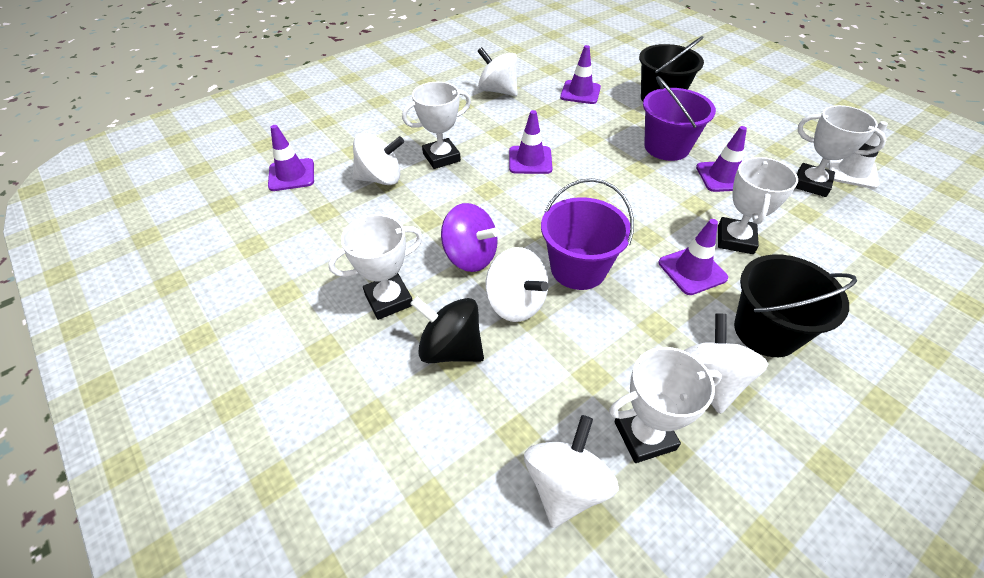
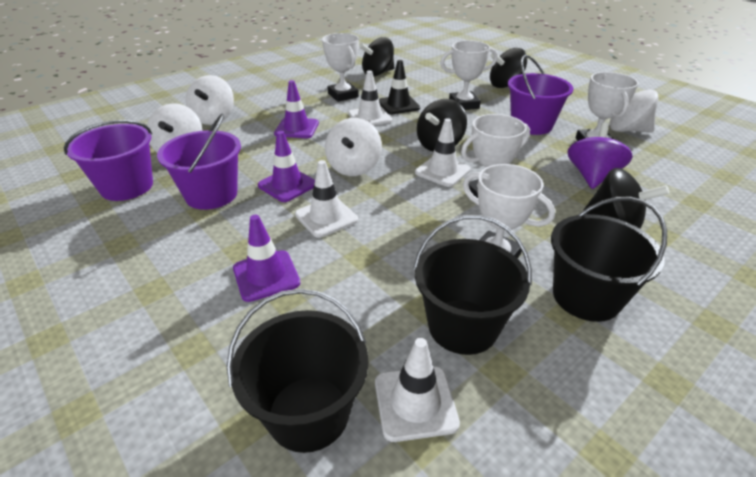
black bucket: 2 -> 3
black spinning top: 1 -> 4
black traffic cone: 0 -> 1
purple bucket: 2 -> 3
purple traffic cone: 5 -> 3
white spinning top: 5 -> 4
white traffic cone: 1 -> 4

